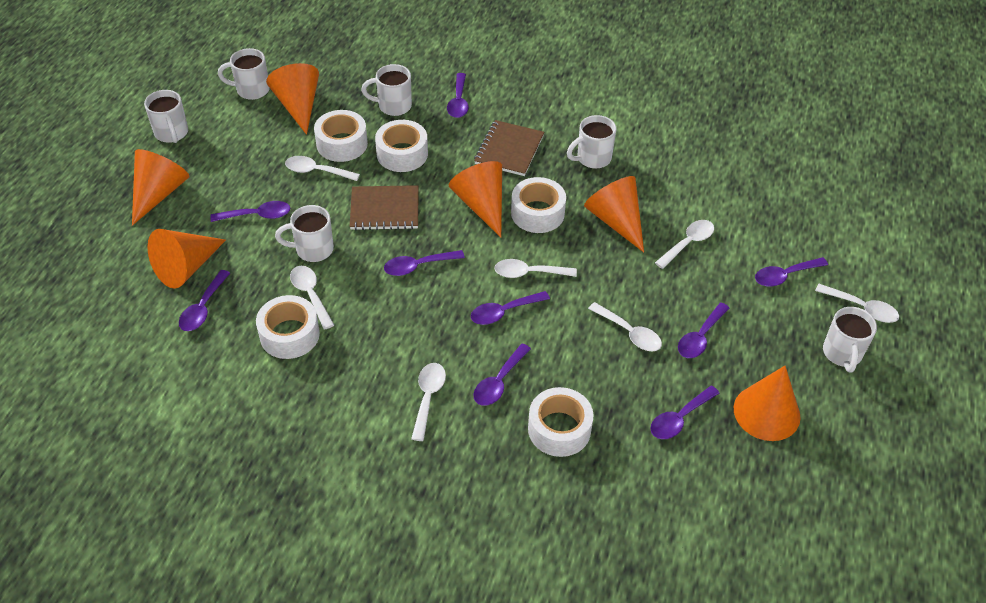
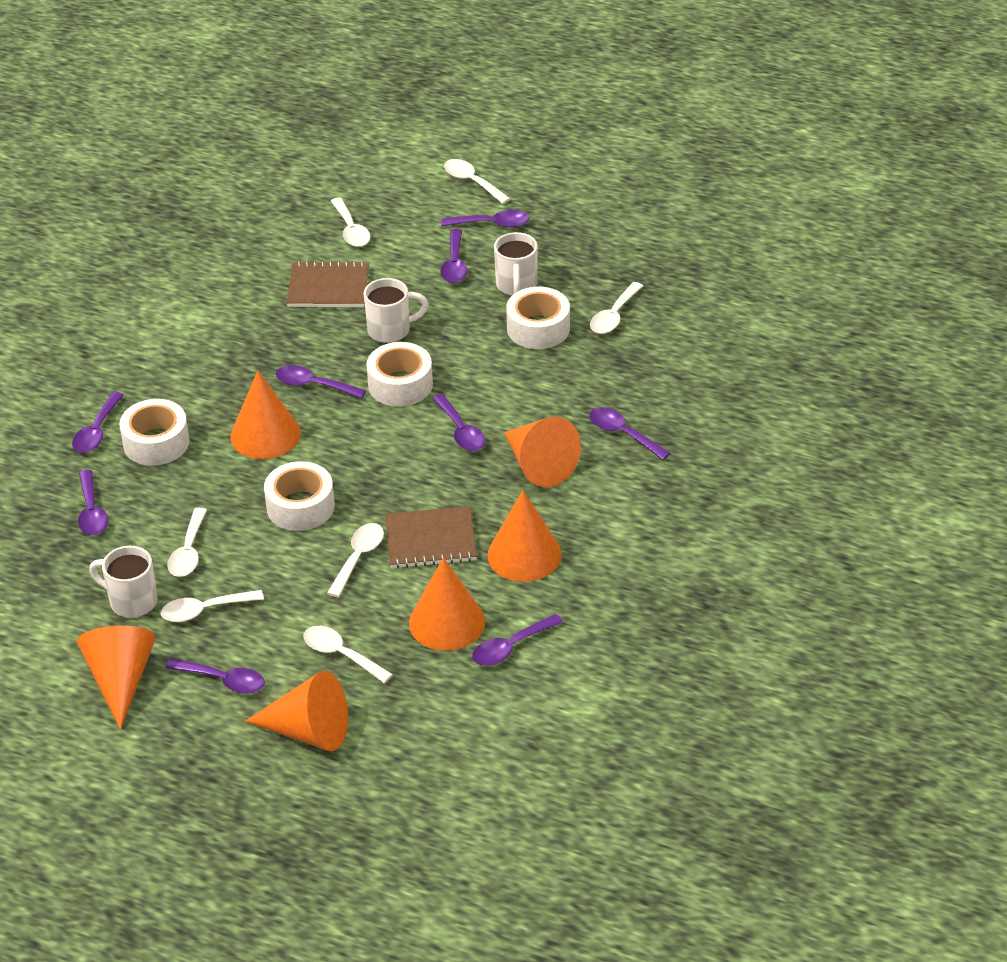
white mug: 6 -> 3
white tape: 5 -> 4

